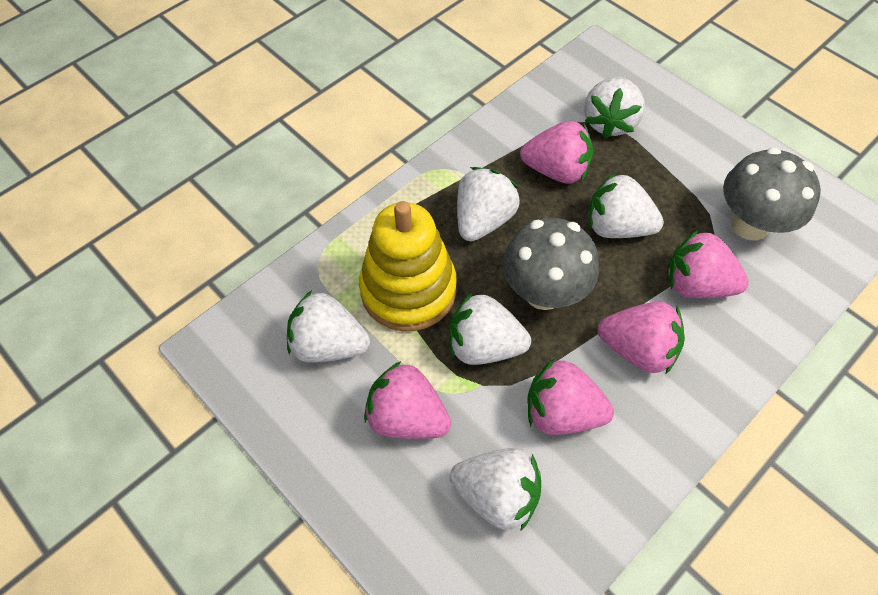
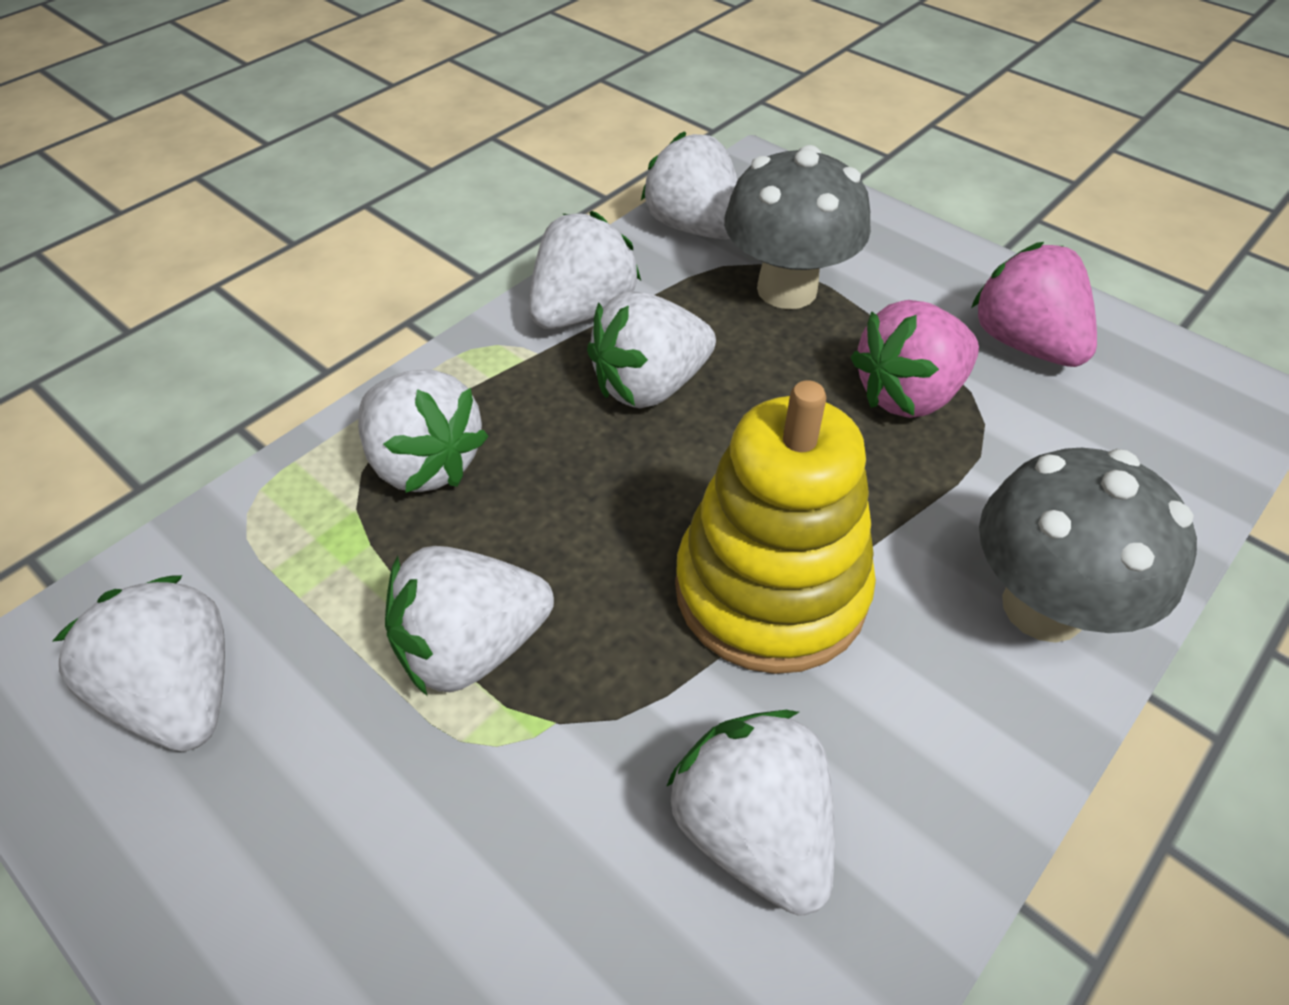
pink strawberry: 5 -> 2
white strawberry: 6 -> 7

